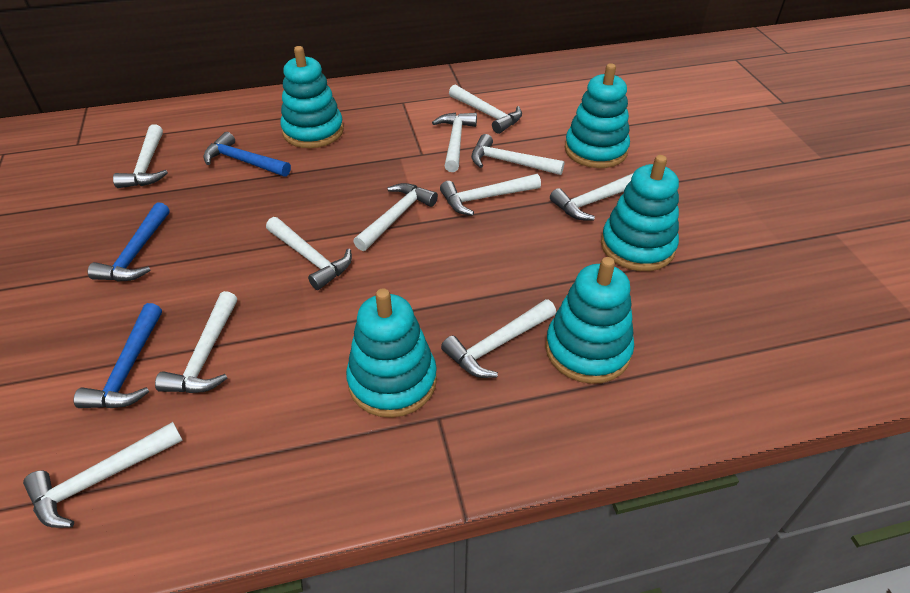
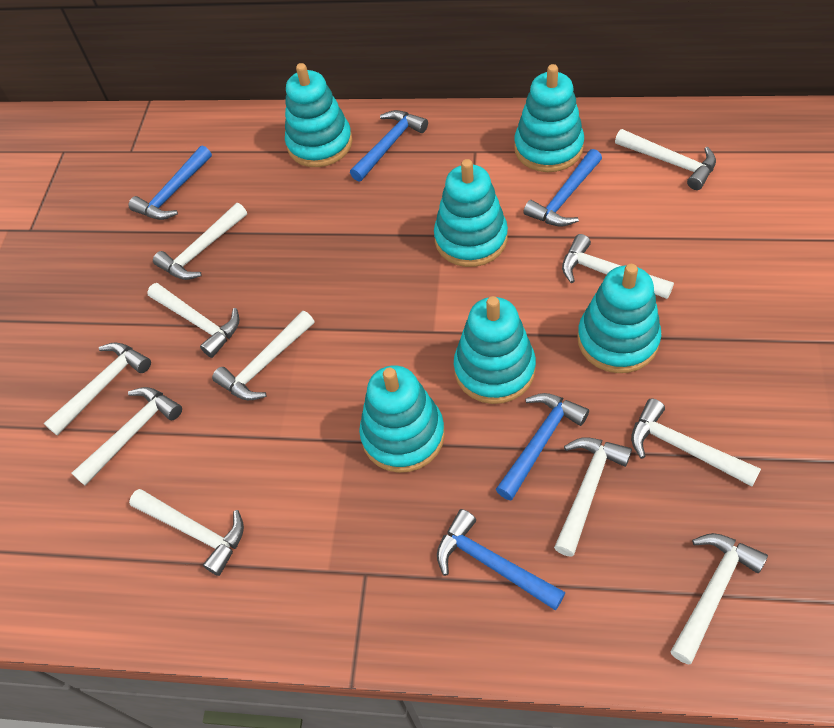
blue hammer: 3 -> 5
turquoise stacking toy: 5 -> 6

